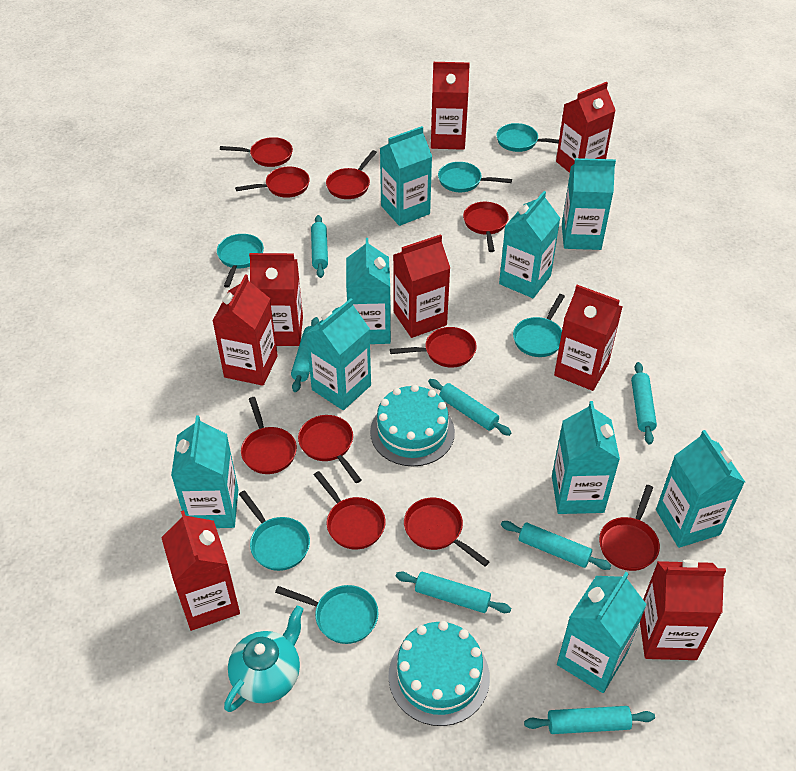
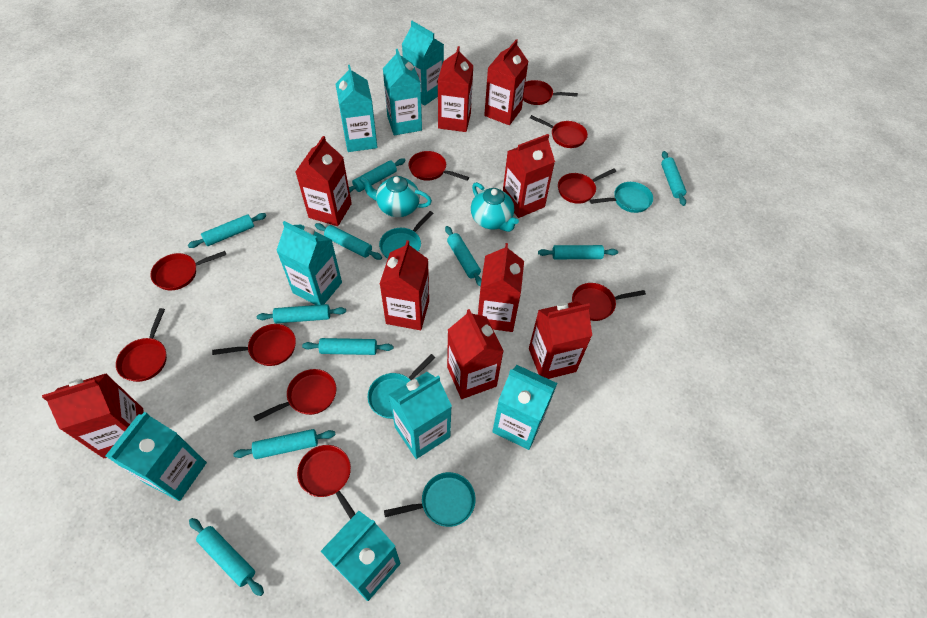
red carton: 8 -> 9
turquoise cake: 2 -> 0
turquoise carton: 9 -> 8
turquoise pan: 6 -> 4
turquoise rolling pin: 7 -> 10
turquoise teapot: 1 -> 2

